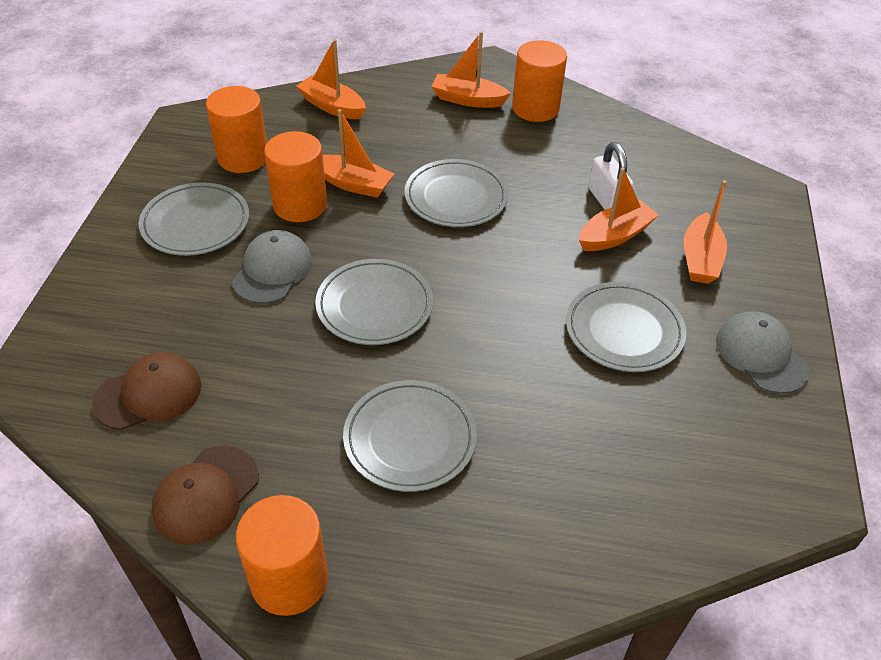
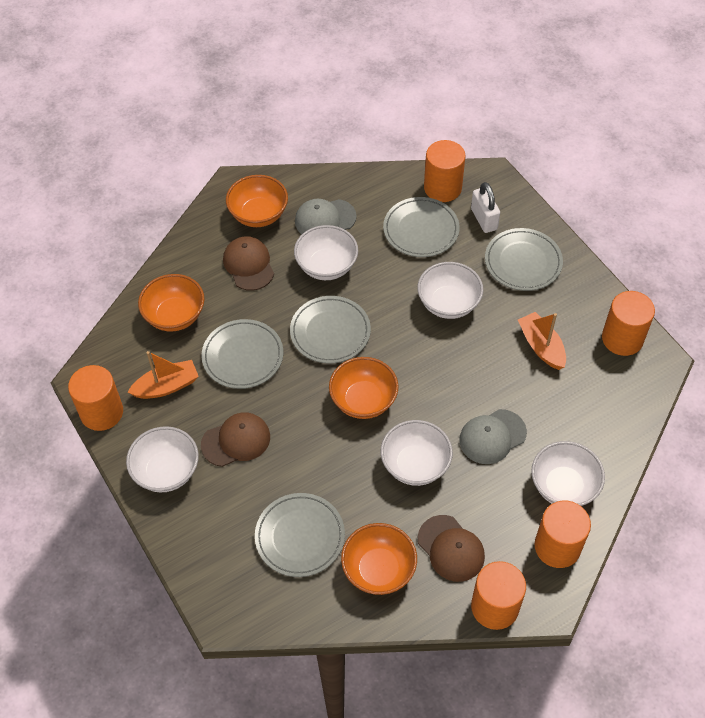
brown cap: 2 -> 3
orange boat: 5 -> 2
orange bowl: 0 -> 4
orange cylinder: 4 -> 5
white bowl: 0 -> 5

